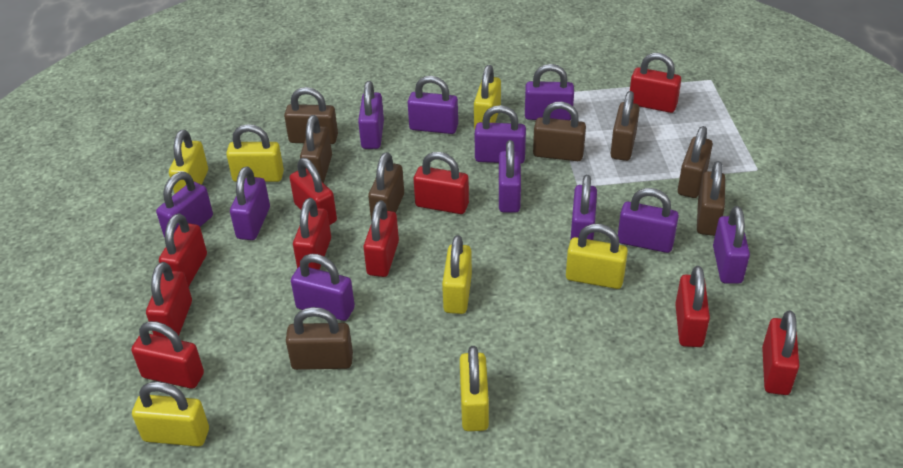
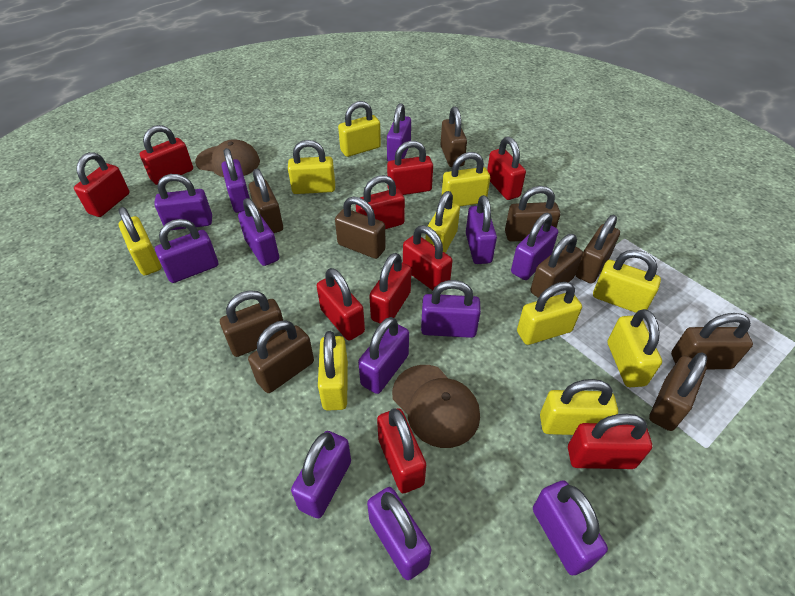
brown cap: 0 -> 2
brown padlock: 8 -> 10
purple padlock: 11 -> 12
yellow padlock: 7 -> 10

